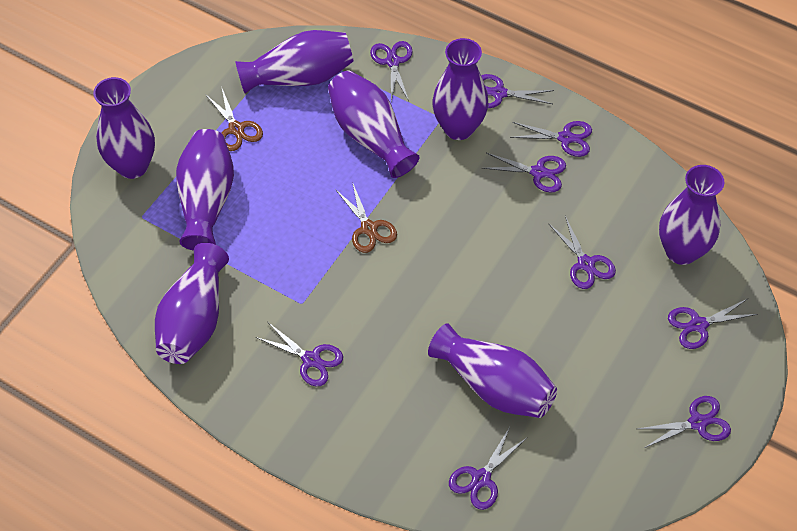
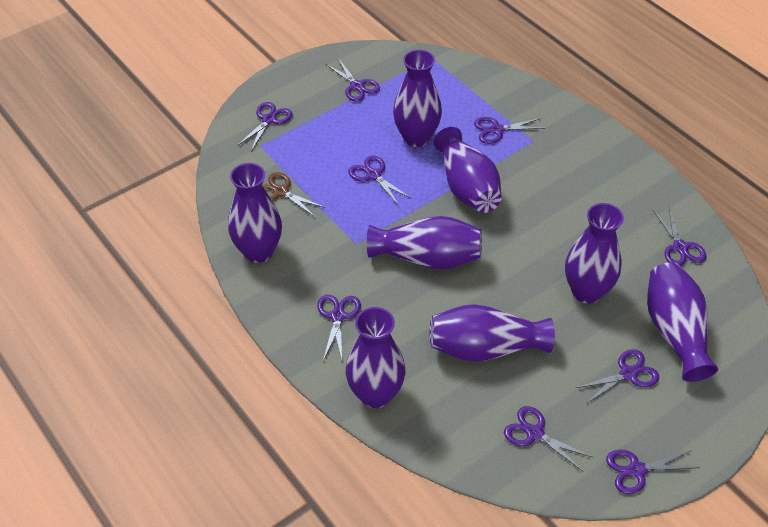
brown scissors: 2 -> 1

